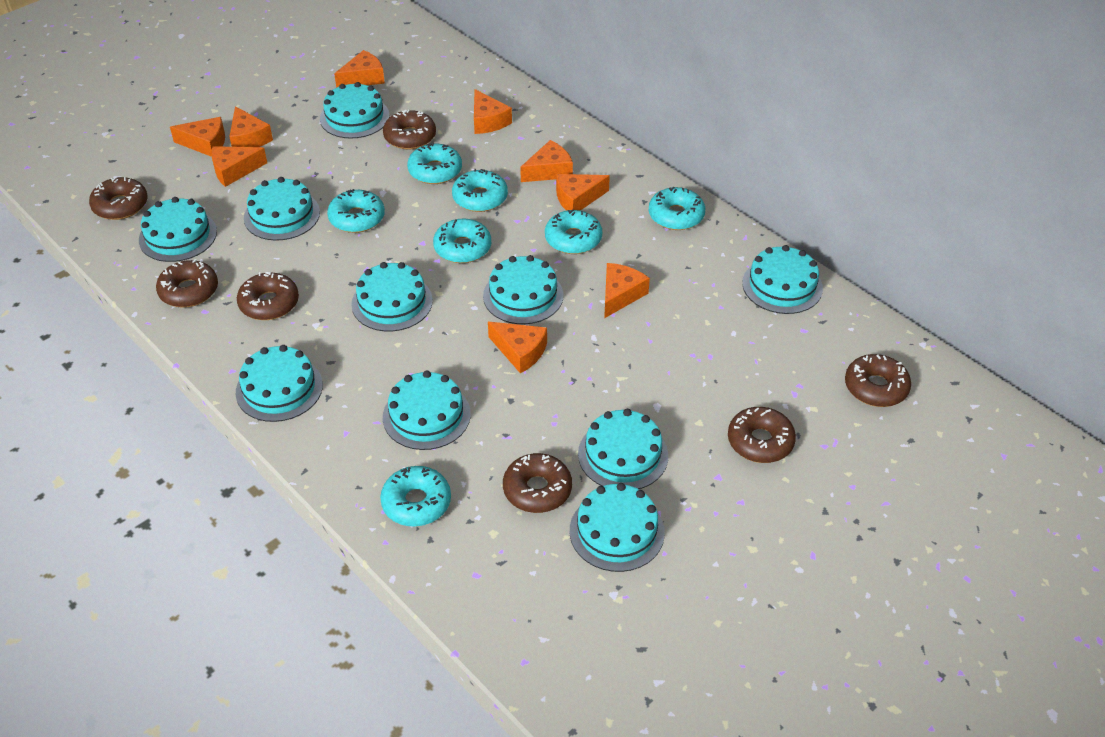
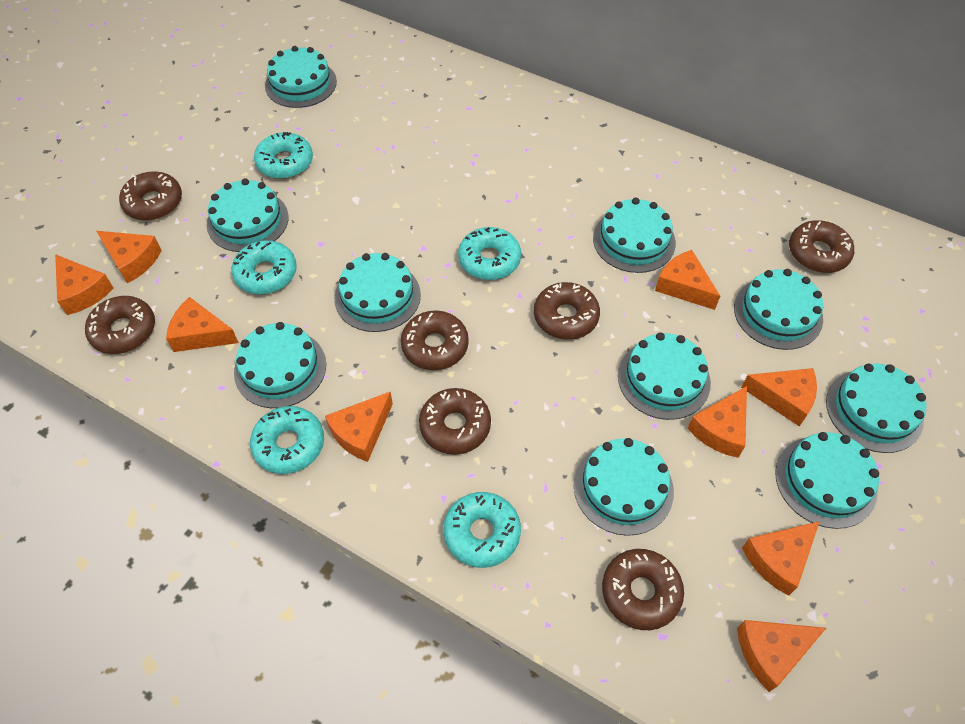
turquoise donut: 7 -> 5

